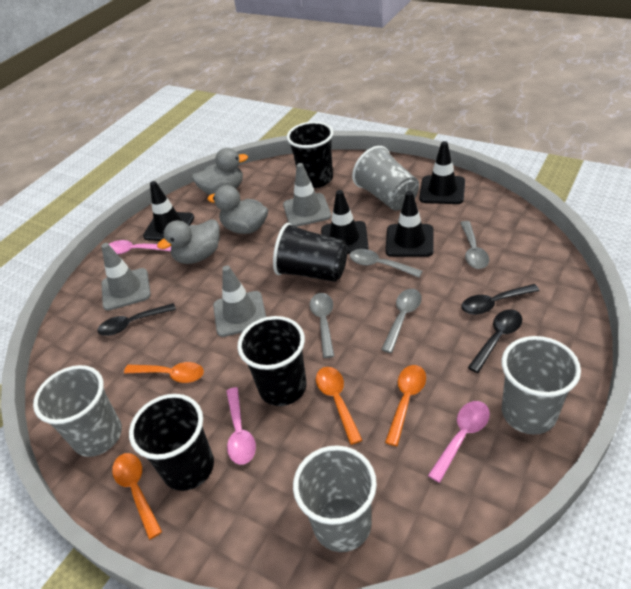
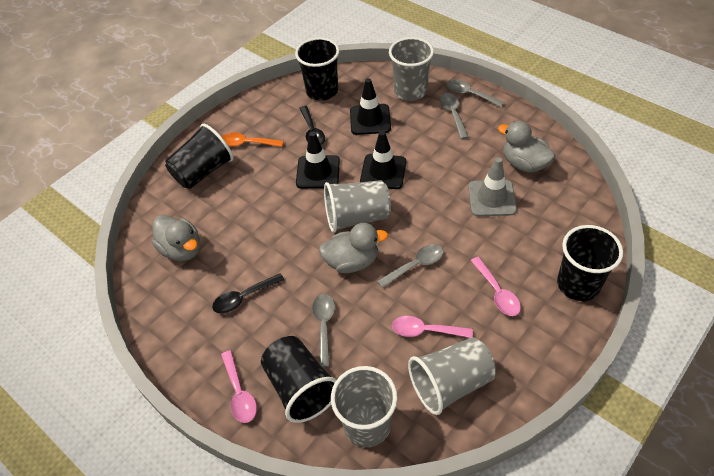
black spoon: 3 -> 2
black traffic cone: 4 -> 3
grey traffic cone: 3 -> 1
orange spoon: 4 -> 1

